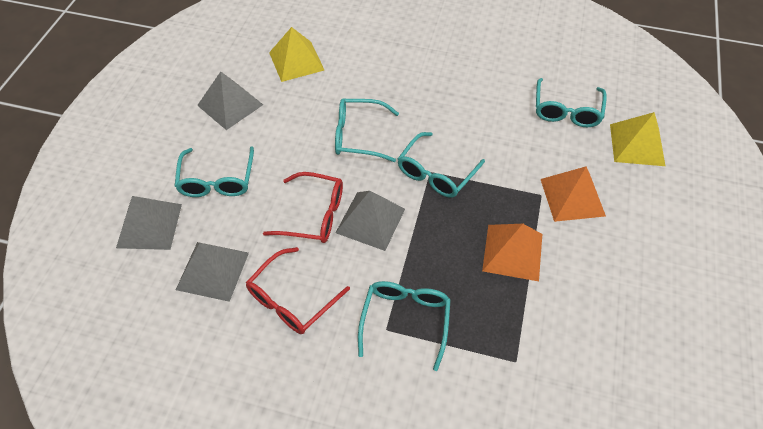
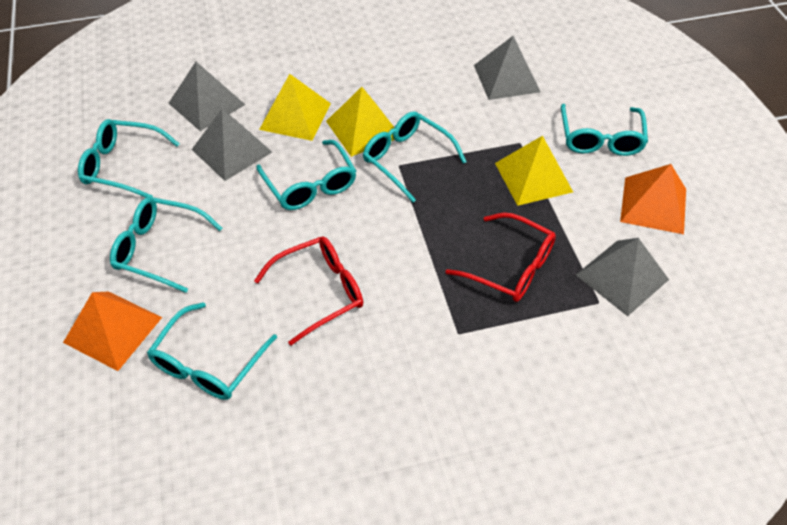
turquoise glasses: 5 -> 6
yellow pyramid: 2 -> 3

